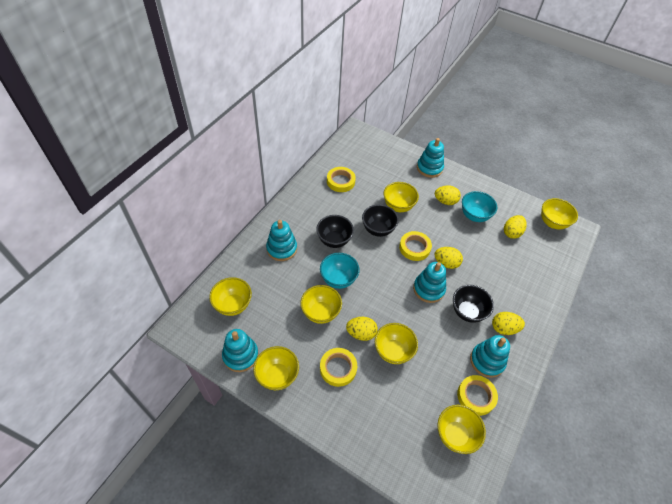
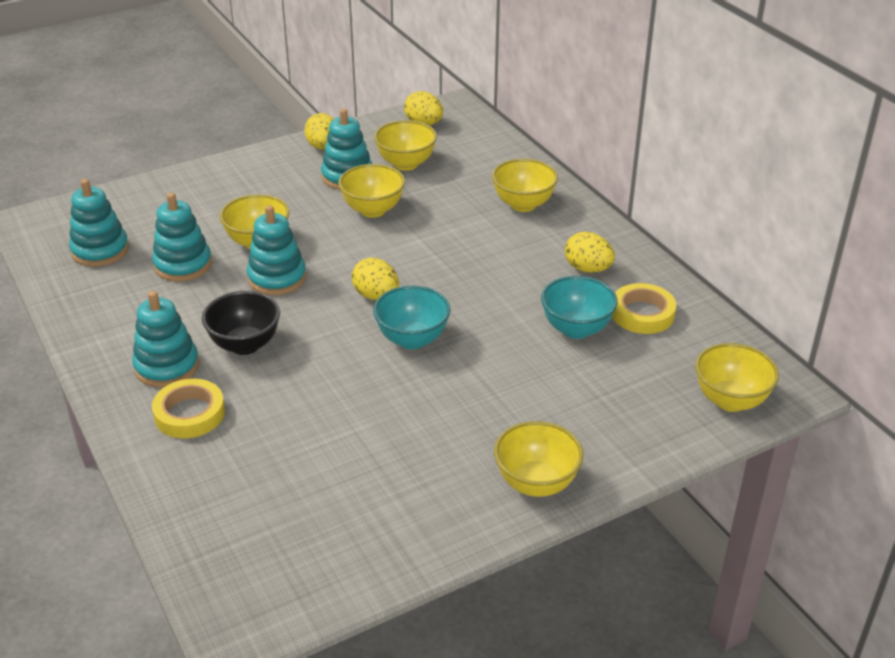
black bowl: 3 -> 1
yellow bowl: 7 -> 6
yellow egg: 5 -> 4
yellow tape: 4 -> 2

